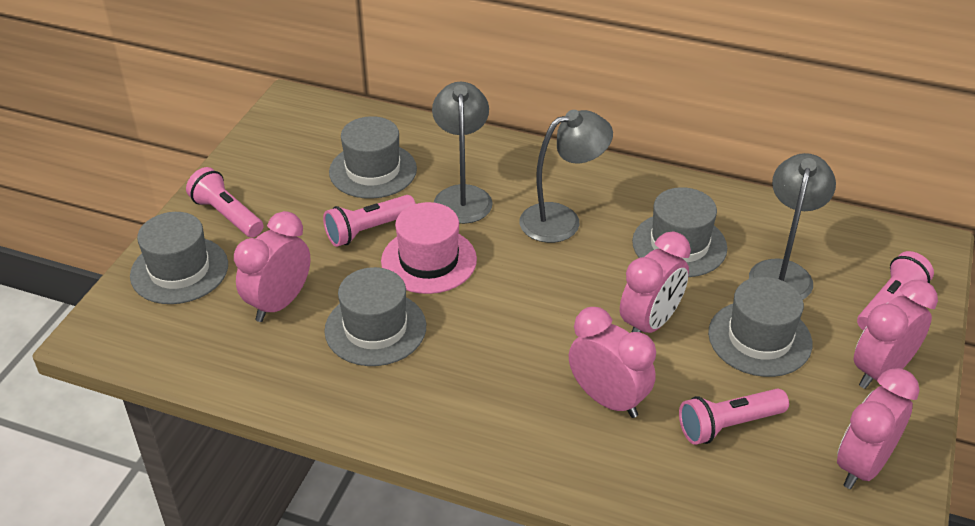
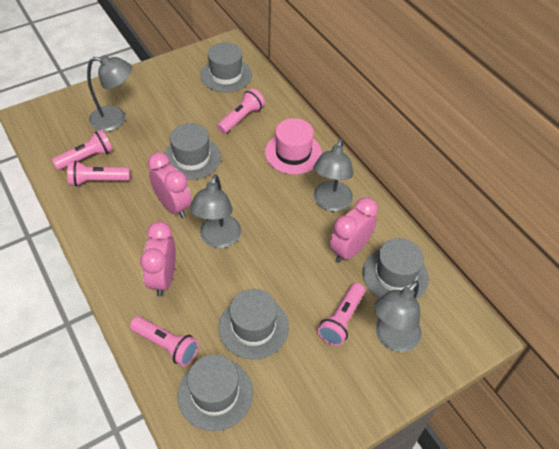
grey lamp: 3 -> 4
pink clock: 5 -> 3
pink flashlight: 4 -> 5

